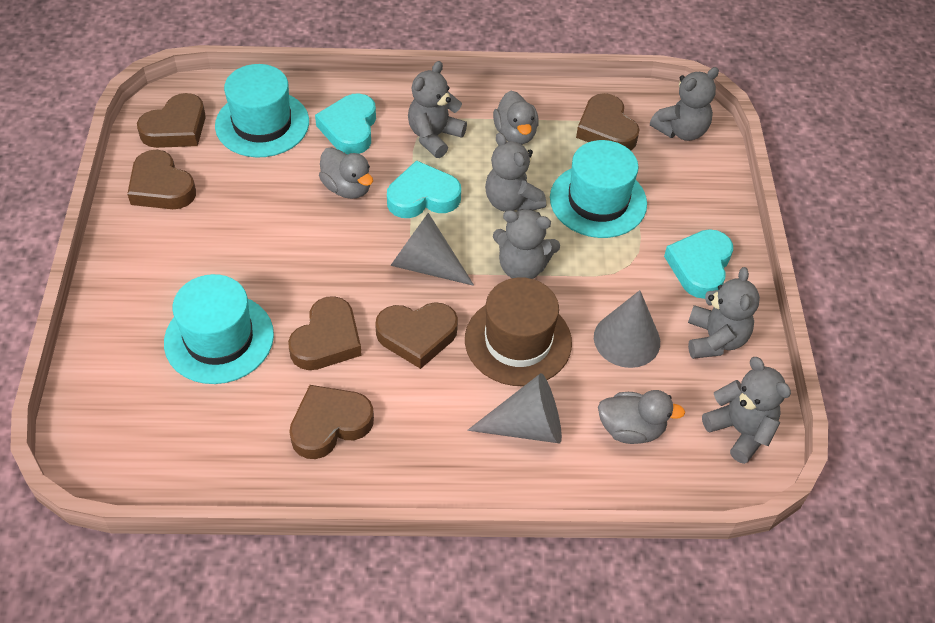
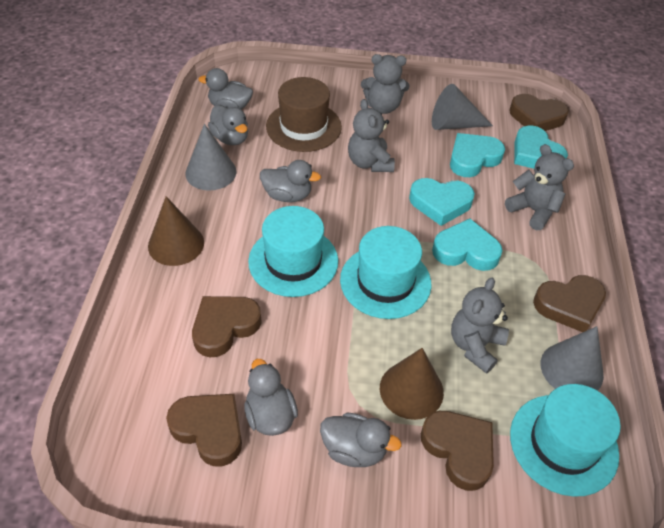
brown cone: 0 -> 2
brown heart: 6 -> 5
grey duck: 3 -> 5
grey teddy bear: 6 -> 4
turquoise heart: 3 -> 4

